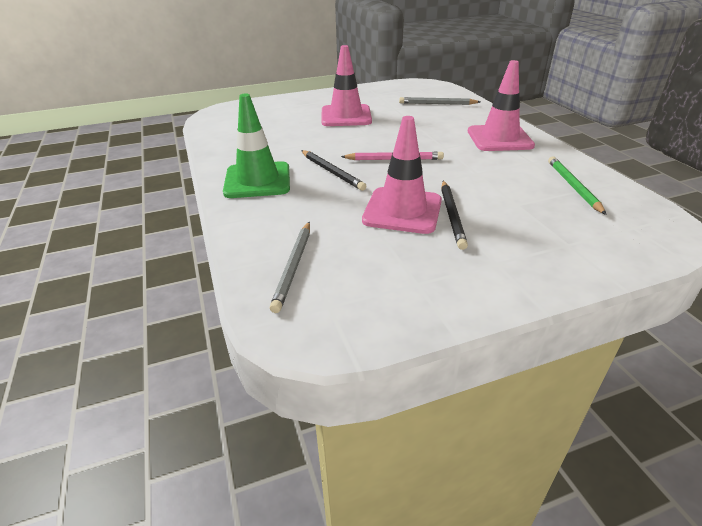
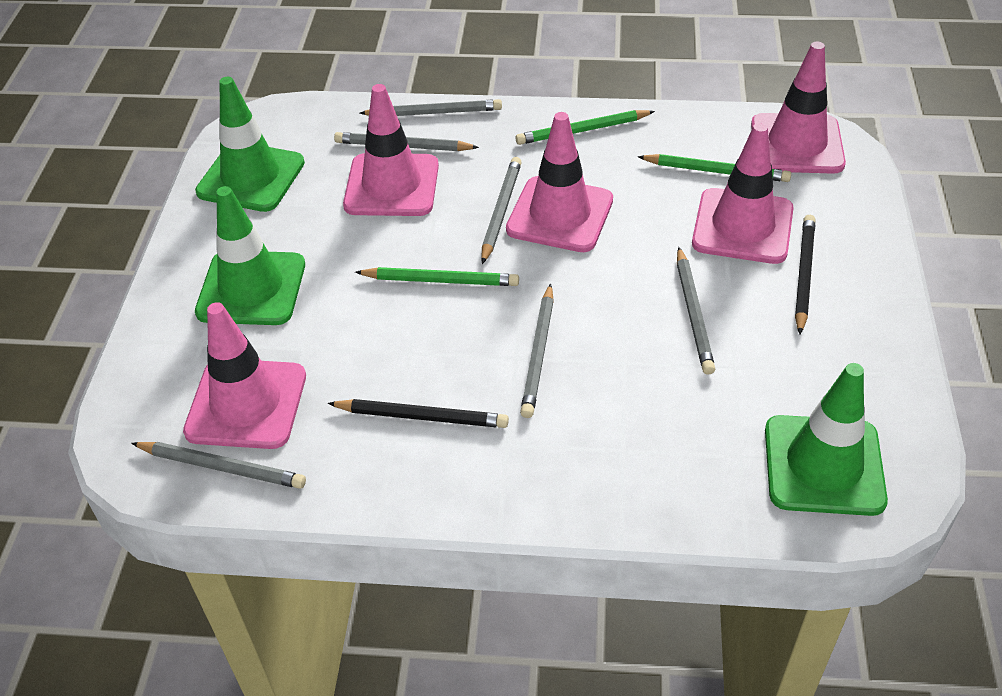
green pencil: 1 -> 3
green traffic cone: 1 -> 3
grey pencil: 2 -> 6
pink pencil: 1 -> 0
pink traffic cone: 3 -> 5

